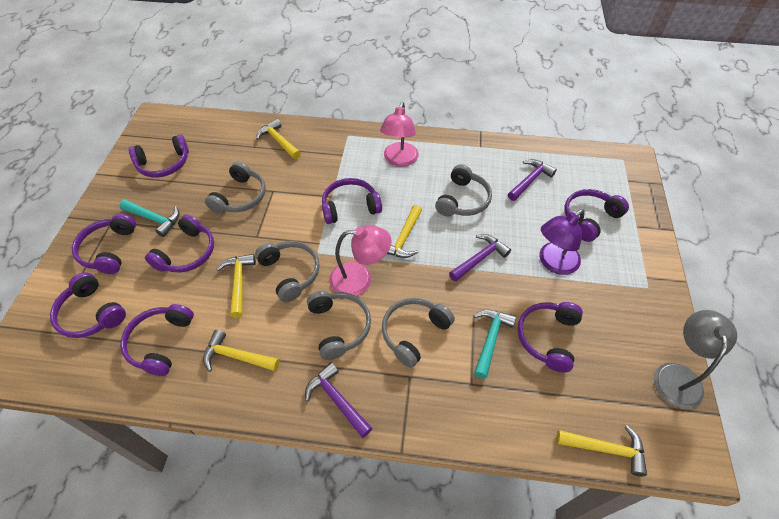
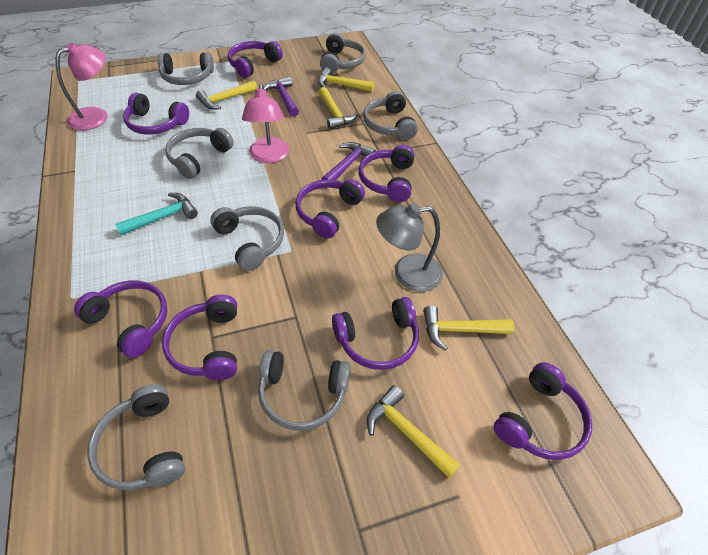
grey headphones: 5 -> 7
purple hammer: 3 -> 2
purple lamp: 1 -> 0
turquoise hammer: 2 -> 1

